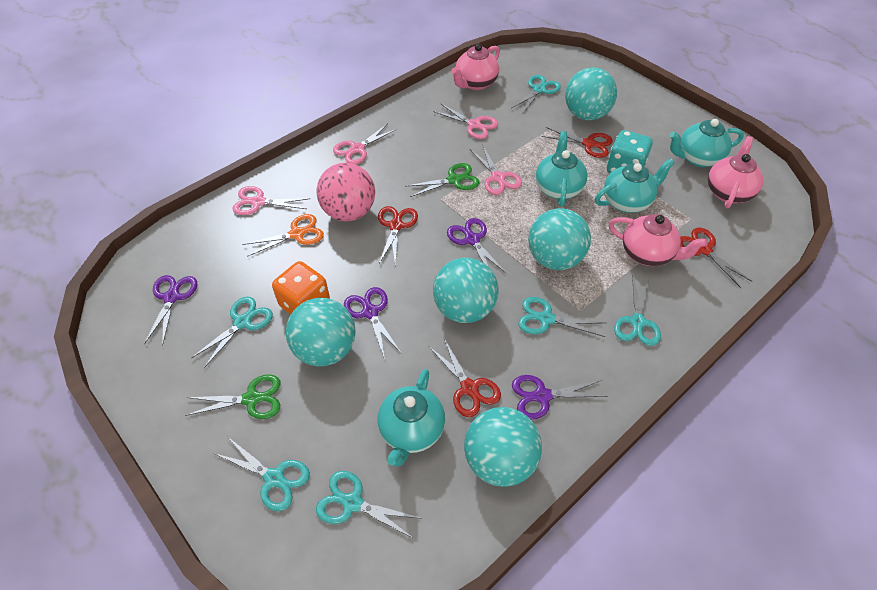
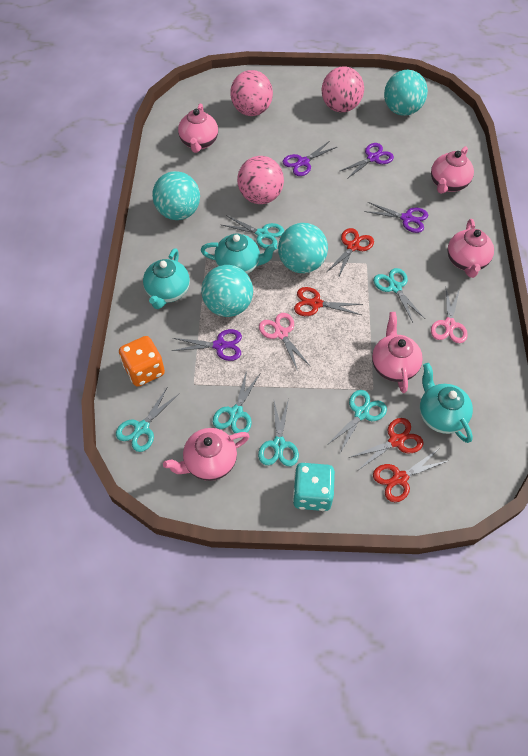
green scissors: 2 -> 0
orange scissors: 1 -> 0
pink ball: 1 -> 3
pink scissors: 4 -> 2
pink teapot: 3 -> 5
turquoise ball: 5 -> 4
turquoise teapot: 4 -> 3

